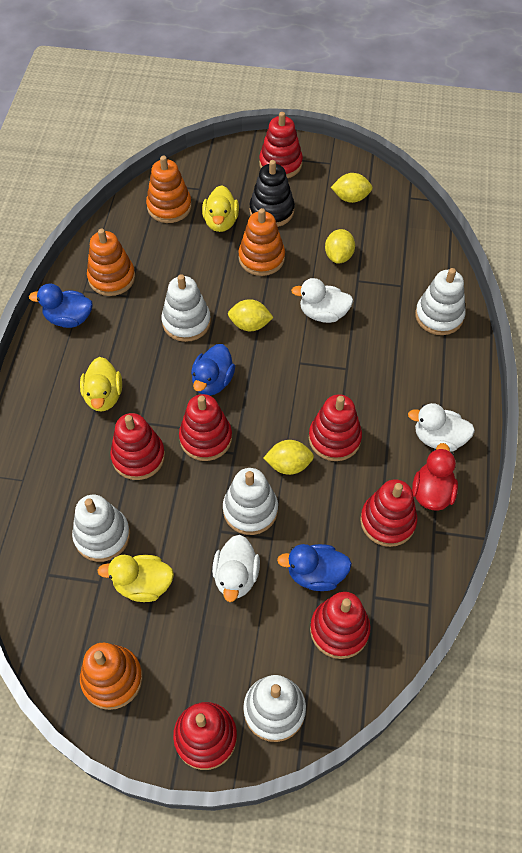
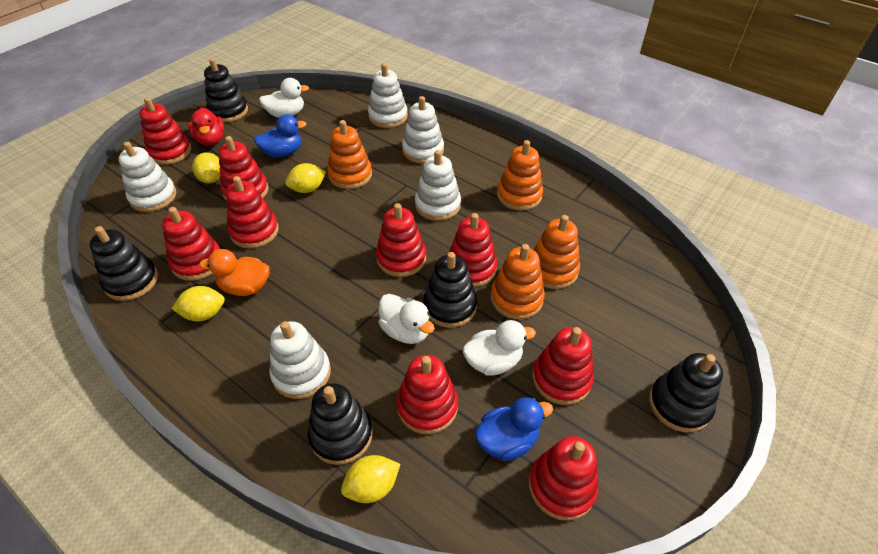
black stacking toy: 1 -> 5
blue duck: 3 -> 2
orange duck: 0 -> 1
red stacking toy: 7 -> 9
yellow duck: 3 -> 0

